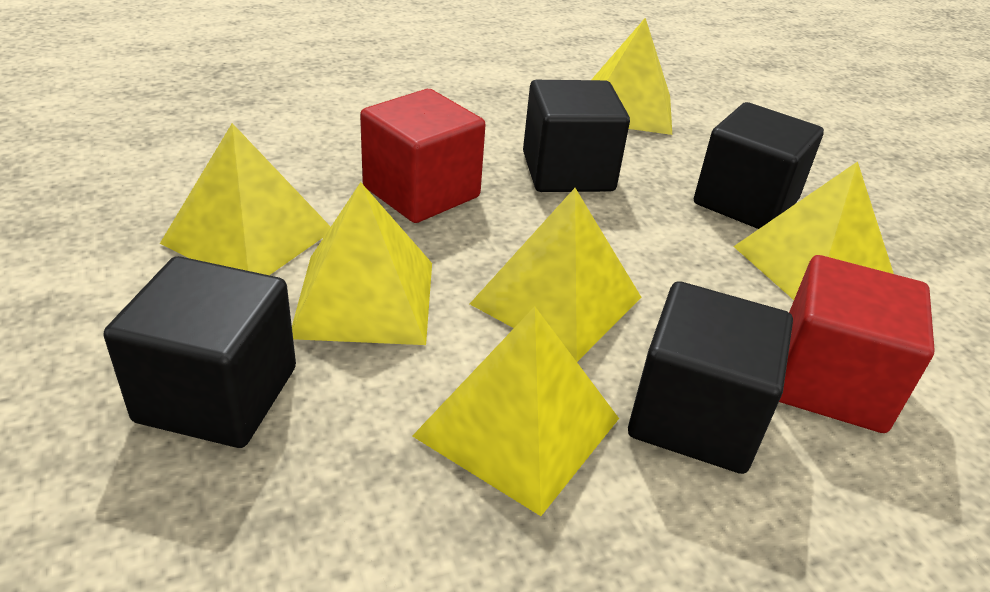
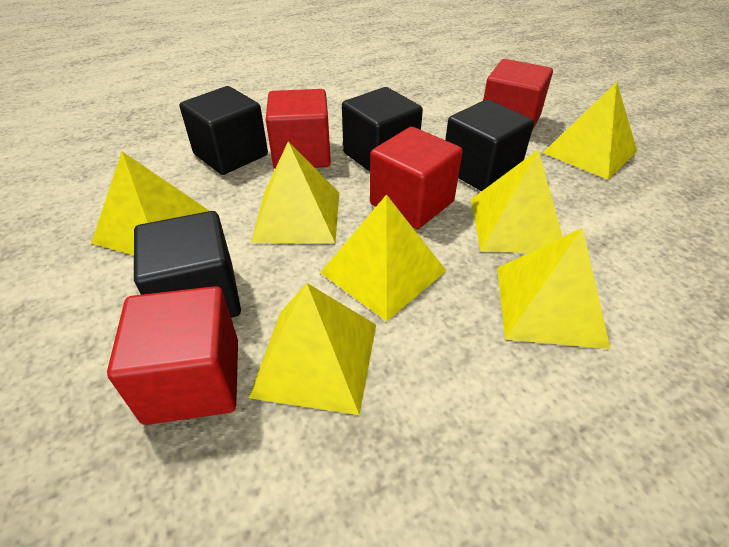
red cube: 2 -> 4
yellow pyramid: 6 -> 7

